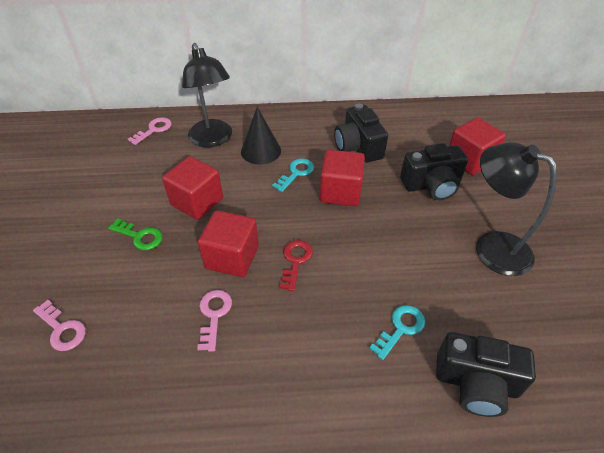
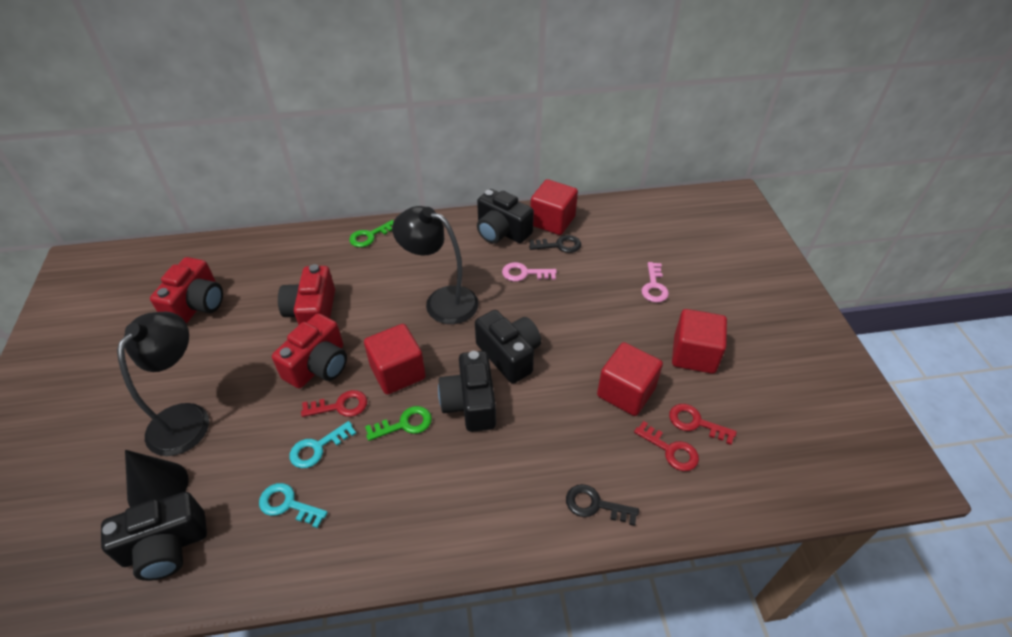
black camera: 3 -> 4
black key: 0 -> 2
green key: 1 -> 2
pink key: 3 -> 2
red camera: 0 -> 3
red key: 1 -> 3

